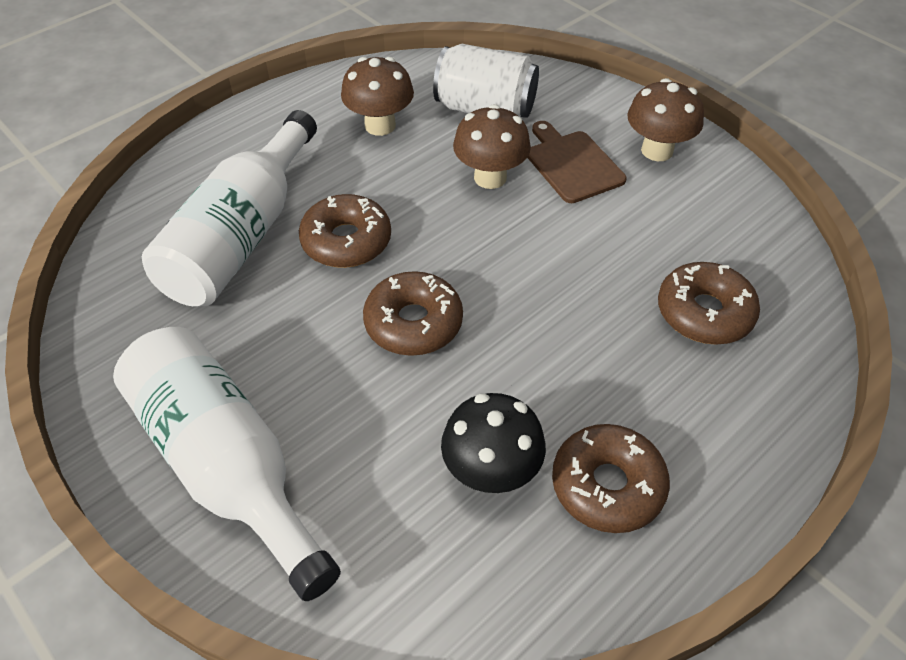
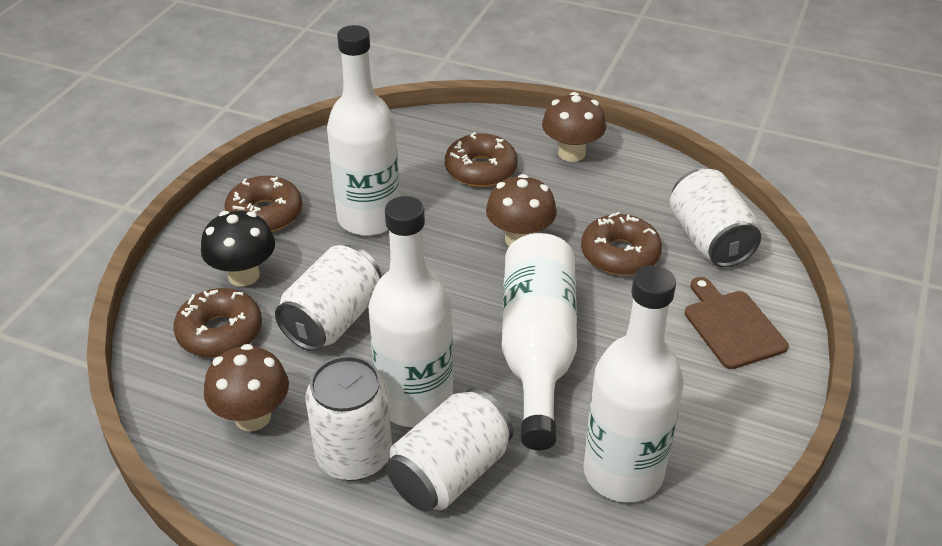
white bottle: 2 -> 4
white can: 1 -> 4

